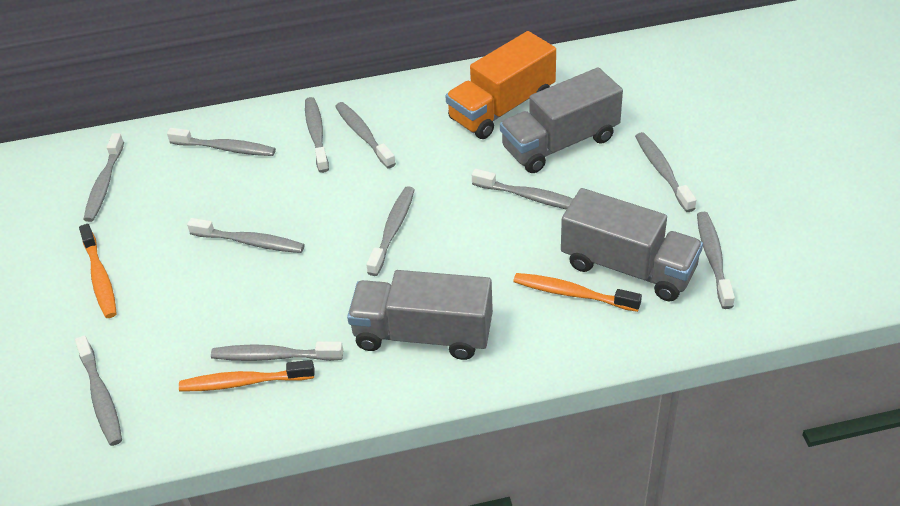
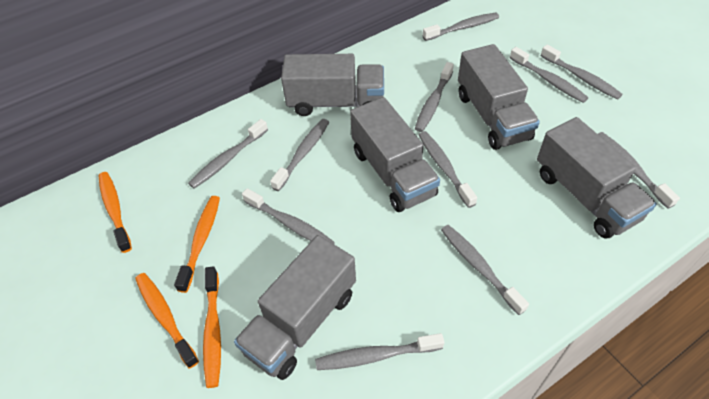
grey truck: 3 -> 5
orange toothbrush: 3 -> 4
orange truck: 1 -> 0

